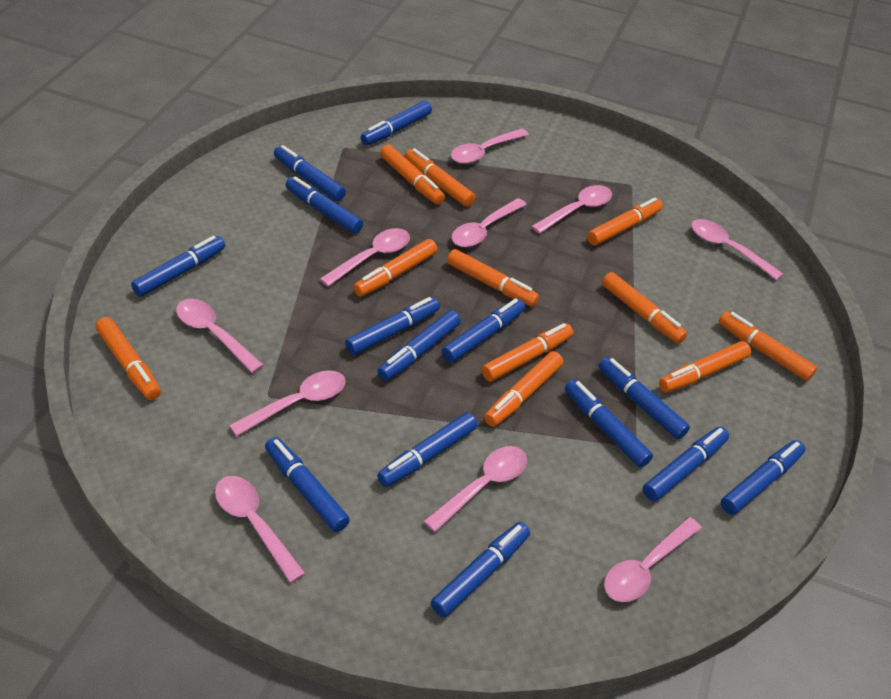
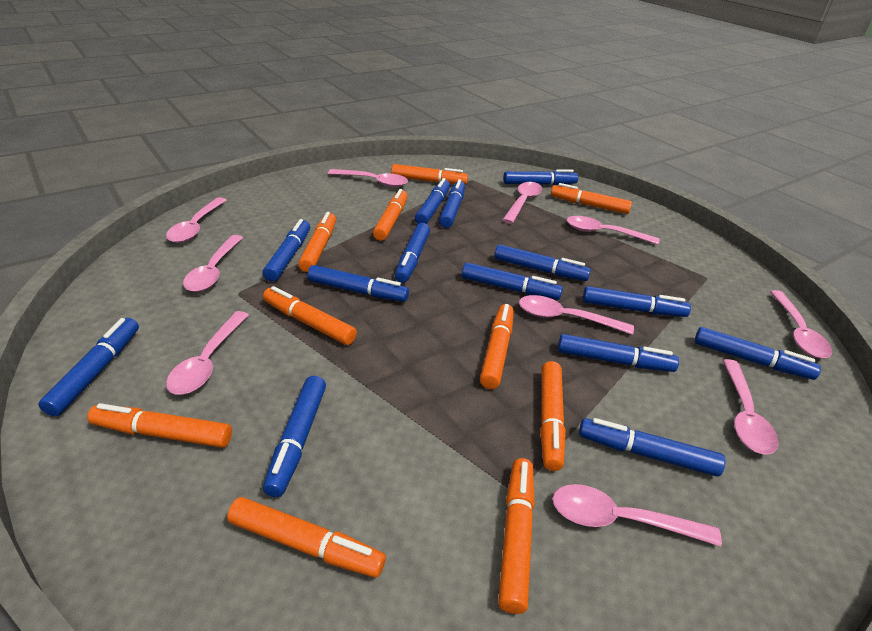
orange marker: 11 -> 10

